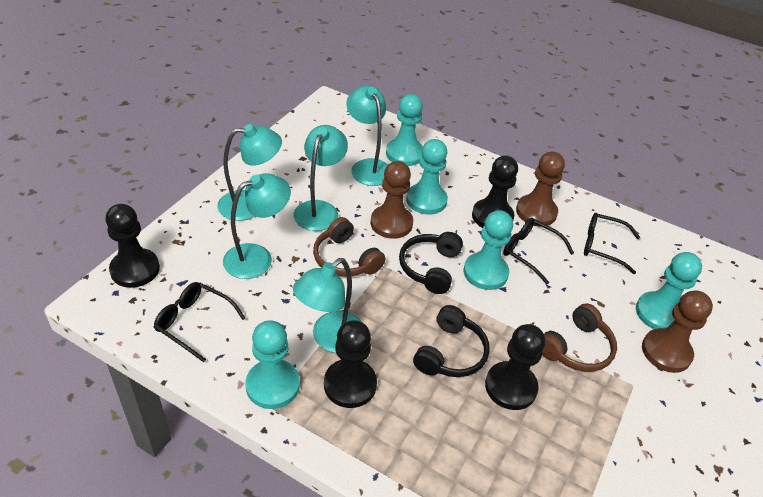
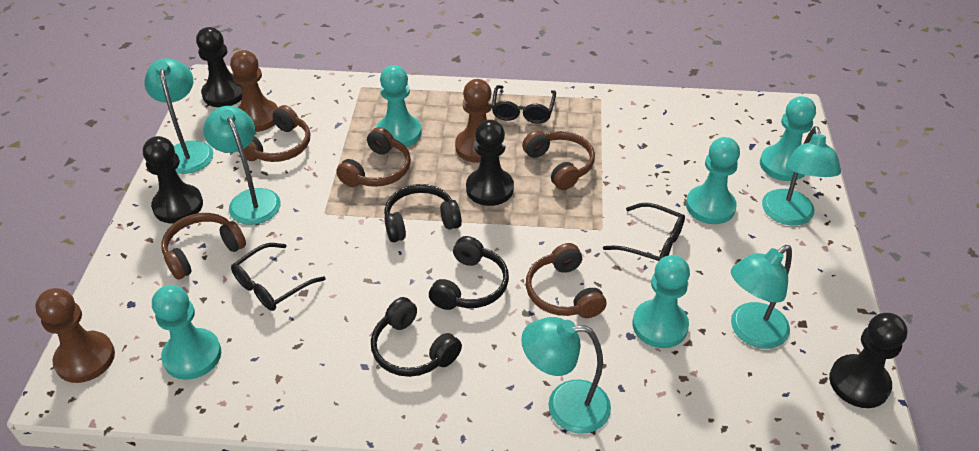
black headphones: 2 -> 3
brown headphones: 2 -> 5

